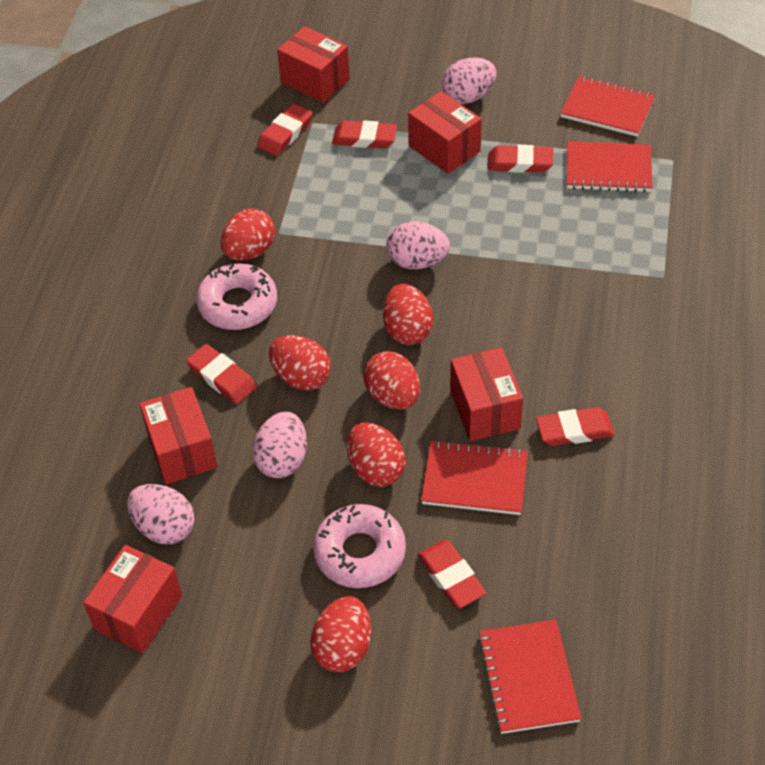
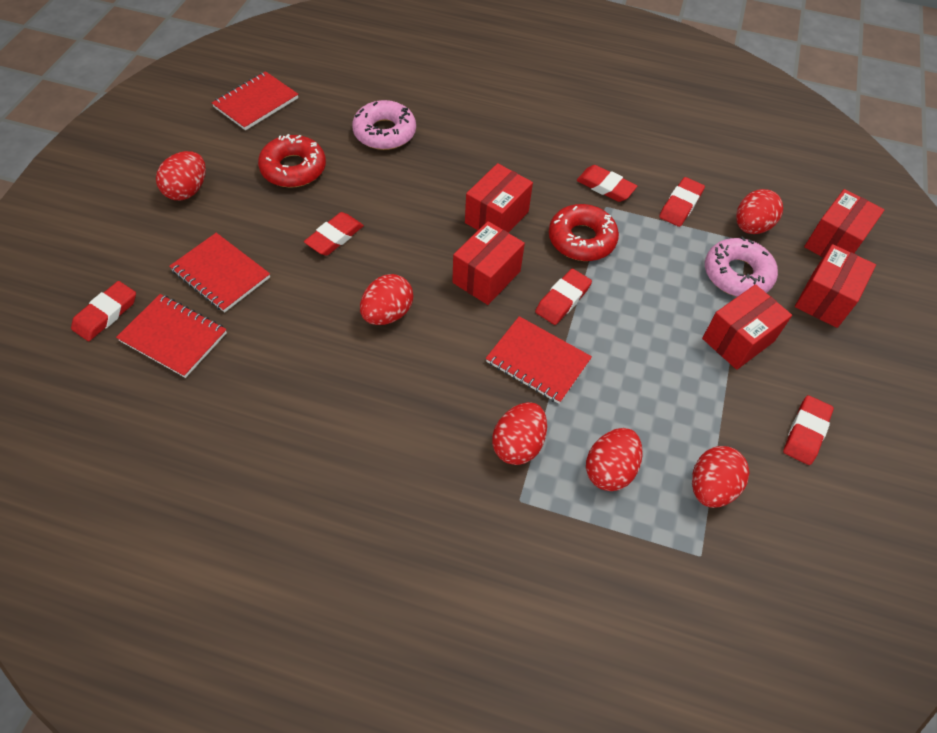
pink egg: 4 -> 0
red donut: 0 -> 2

